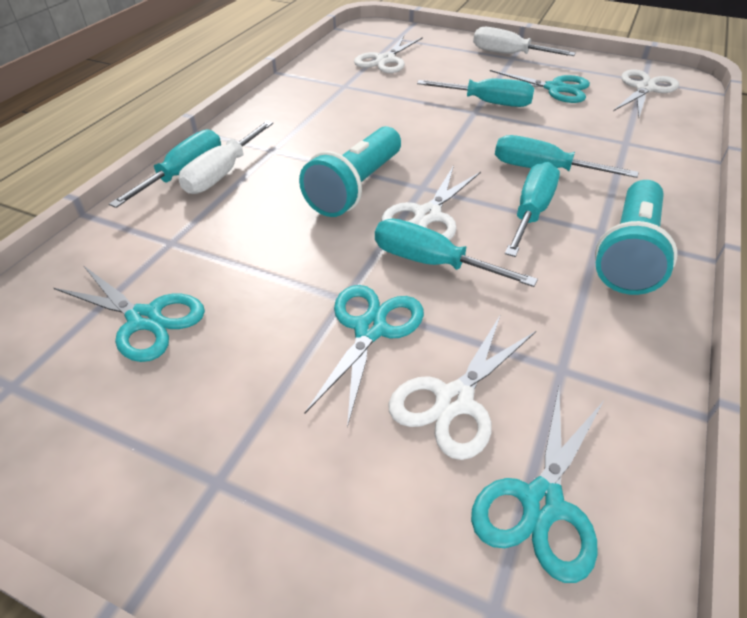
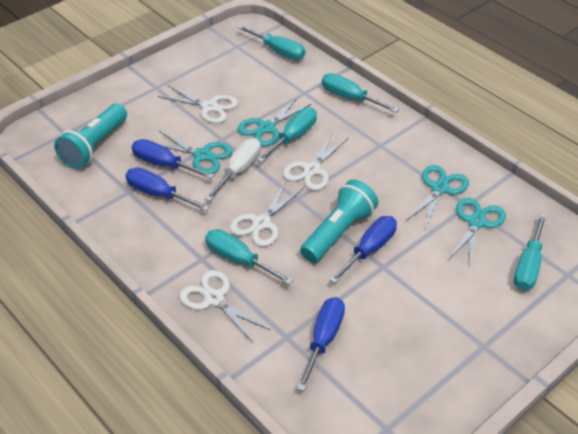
blue screwdriver: 0 -> 4
white screwdriver: 2 -> 1

